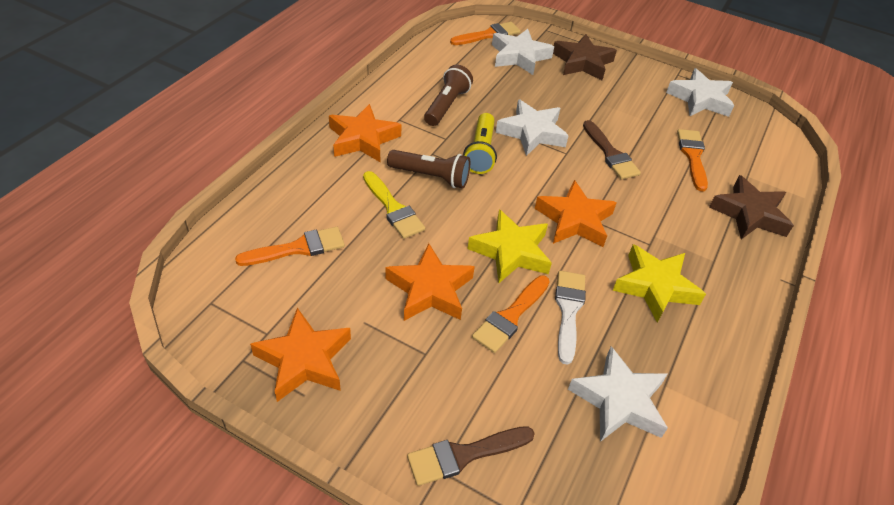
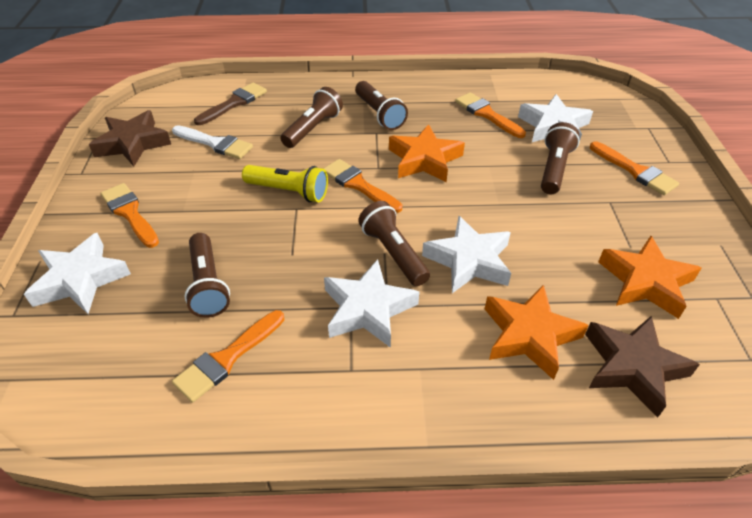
brown brush: 2 -> 1
brown flashlight: 2 -> 5
orange brush: 4 -> 5
orange star: 4 -> 3
yellow brush: 1 -> 0
yellow star: 2 -> 0

